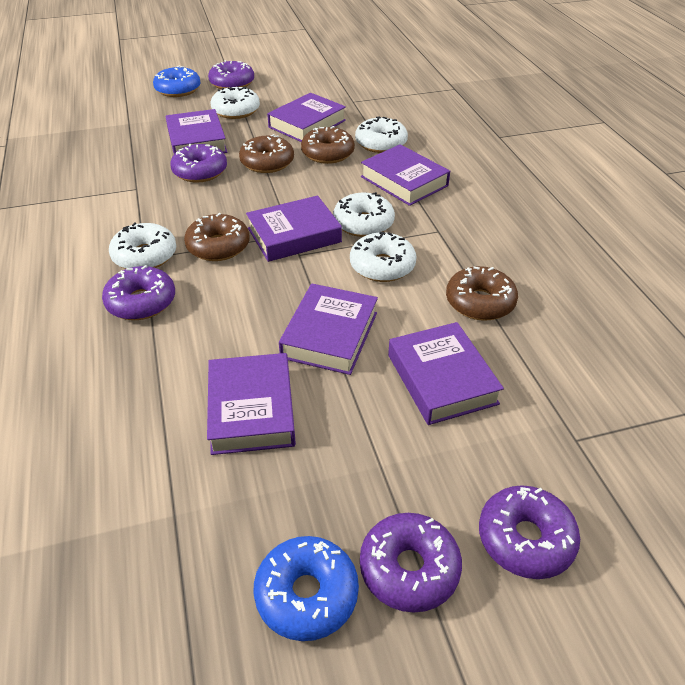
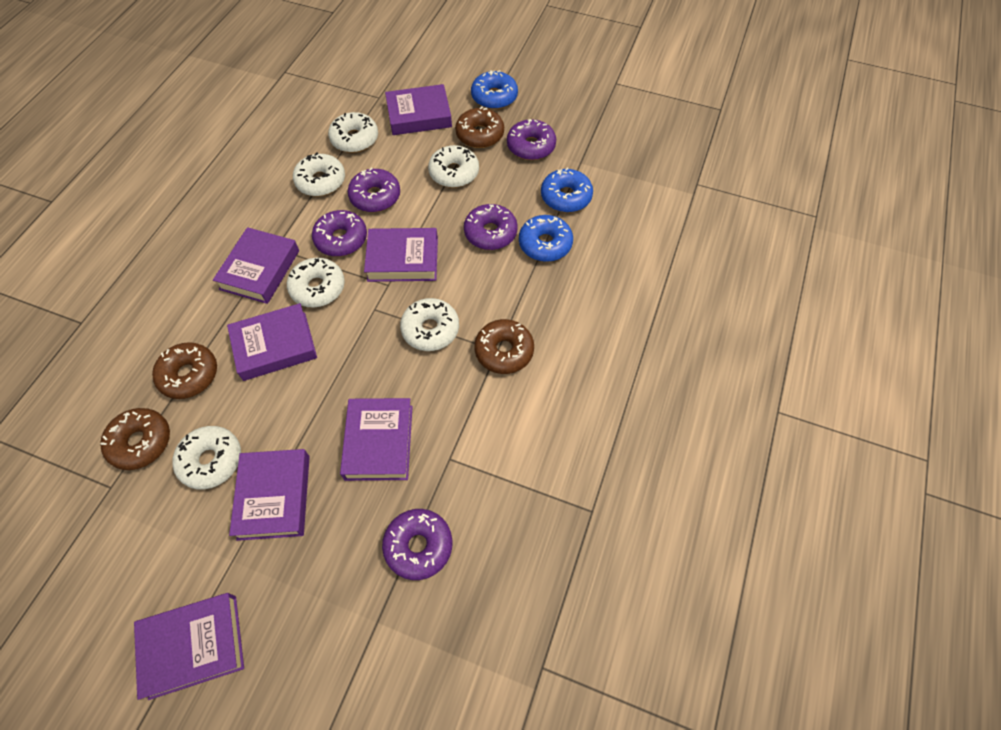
blue donut: 2 -> 3
white donut: 5 -> 6

